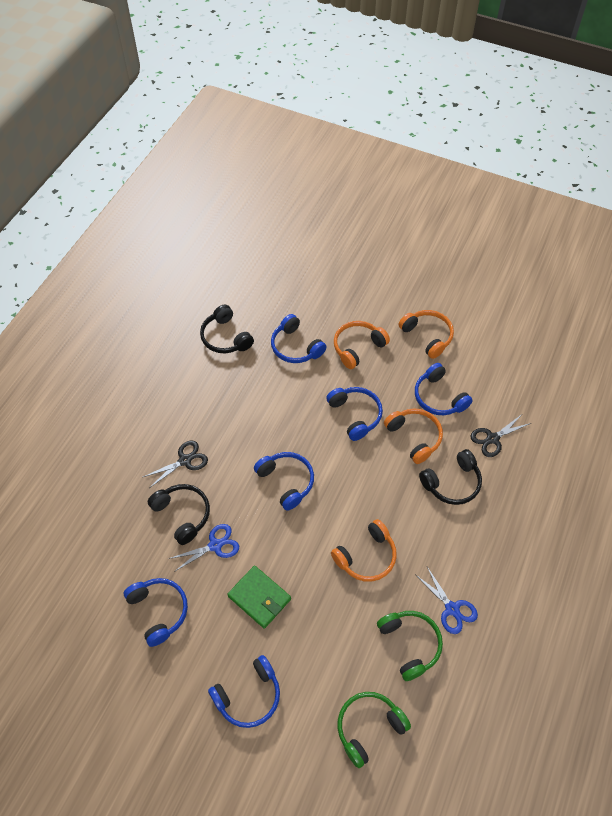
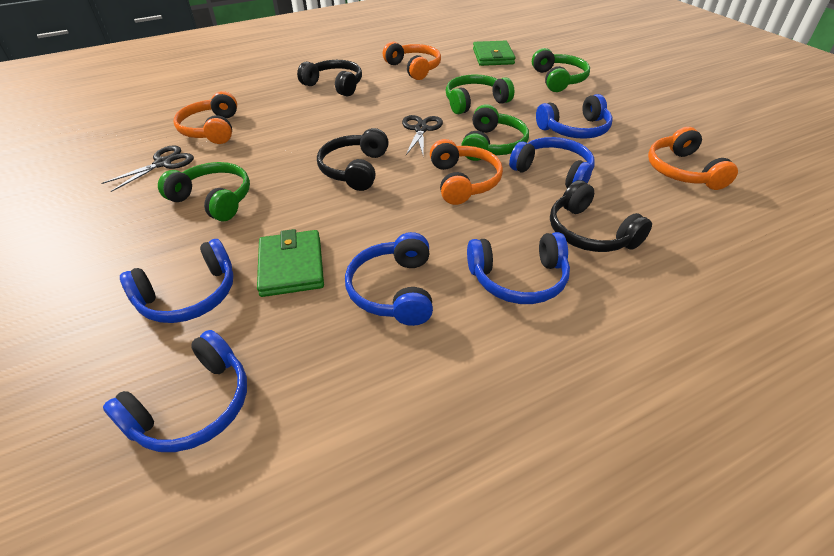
blue scissors: 2 -> 0
green headphones: 2 -> 4
green wallet: 1 -> 2

